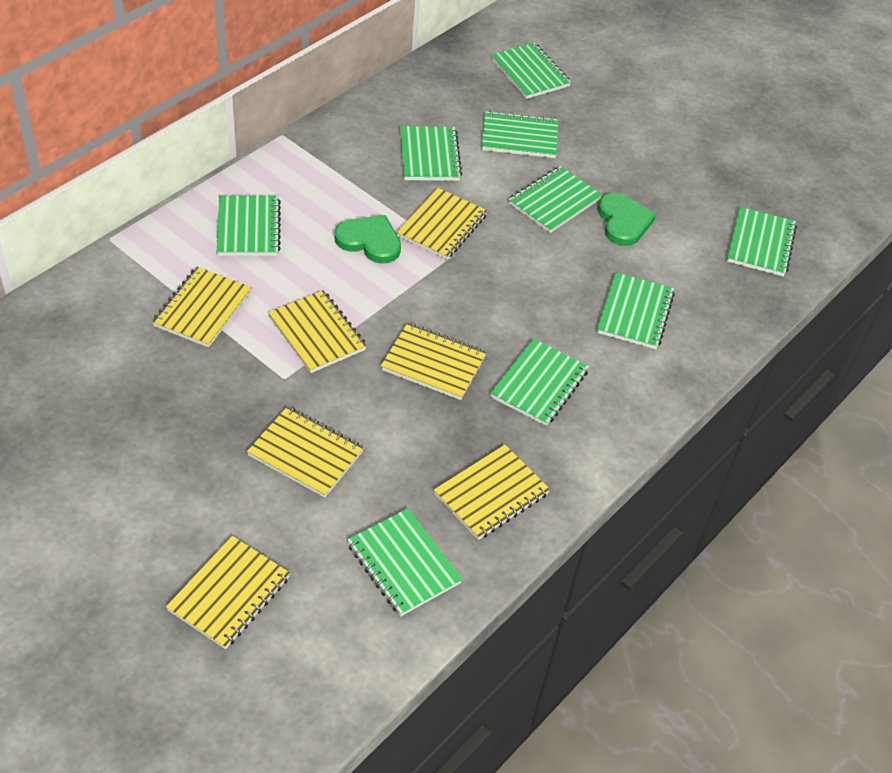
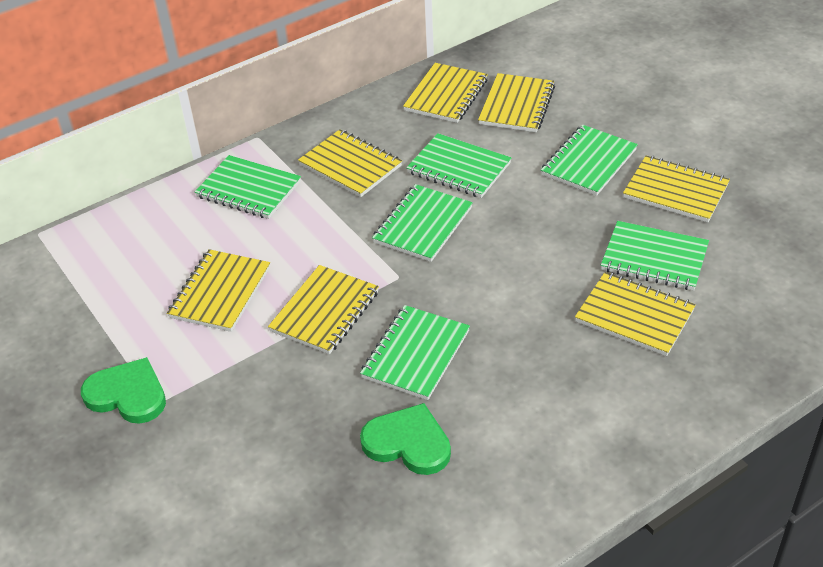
green notebook: 9 -> 6

